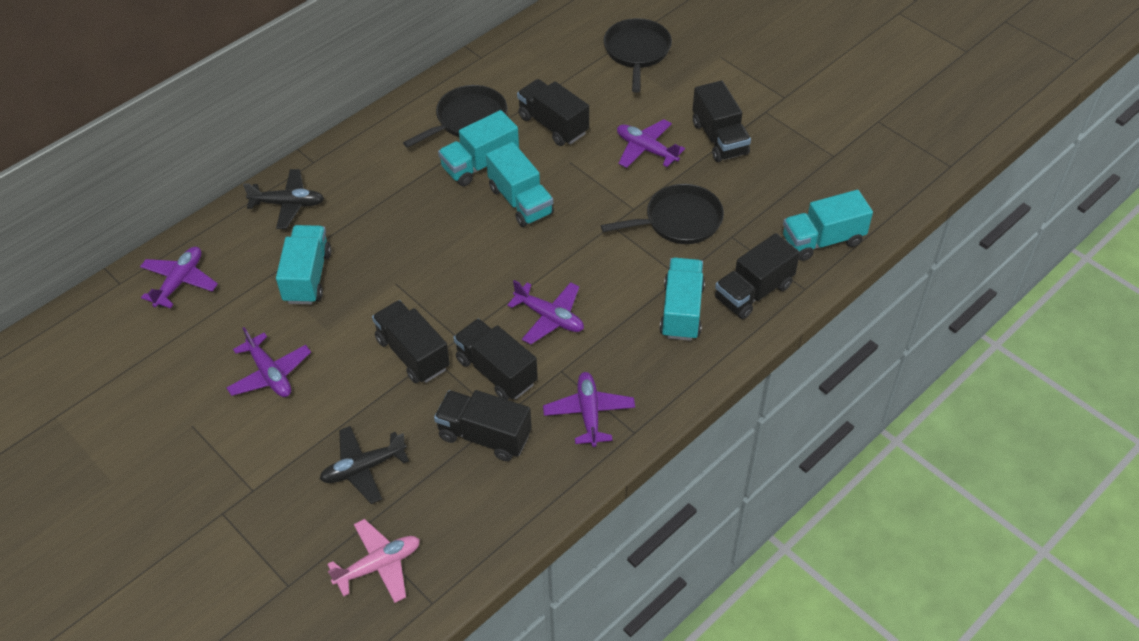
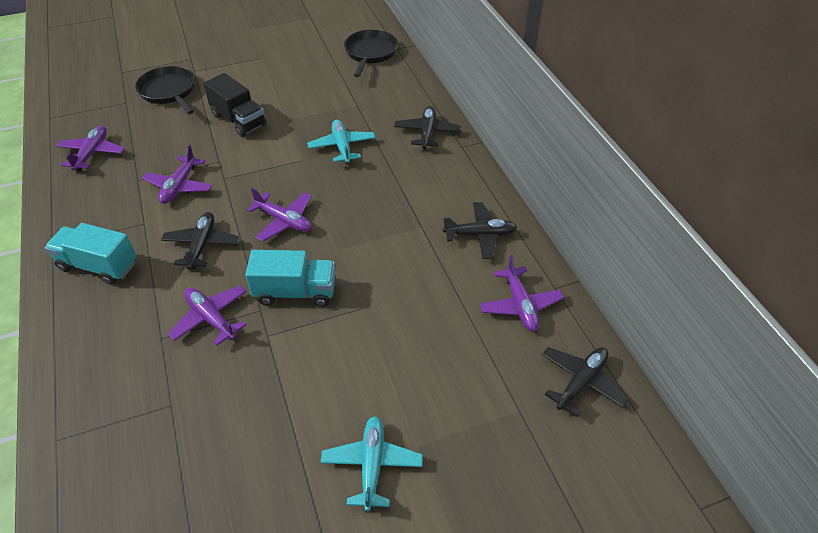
black pan: 3 -> 2
black plane: 2 -> 4
black truck: 6 -> 1
pink plane: 1 -> 0
turquoise plane: 0 -> 2
turquoise truck: 5 -> 2

